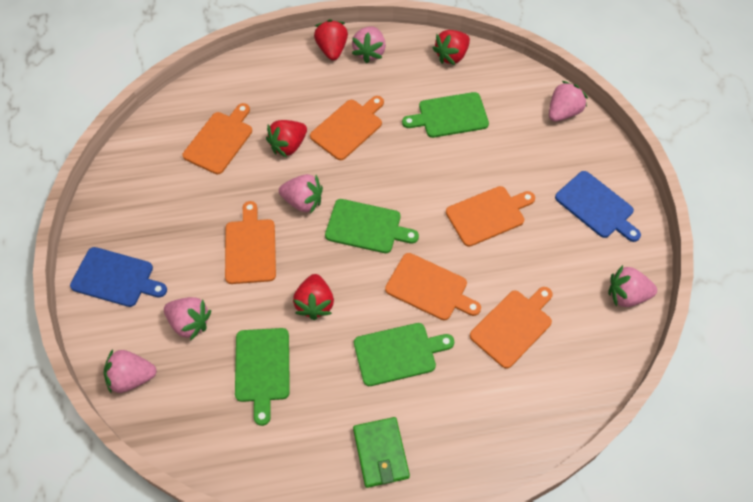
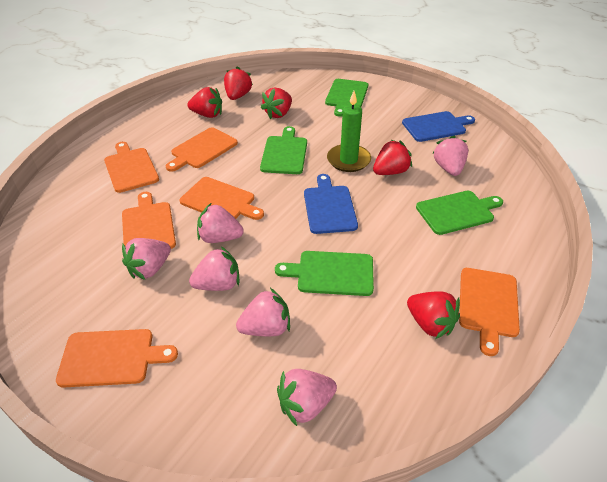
green candle: 0 -> 1
green wallet: 1 -> 0
red strawberry: 4 -> 5

